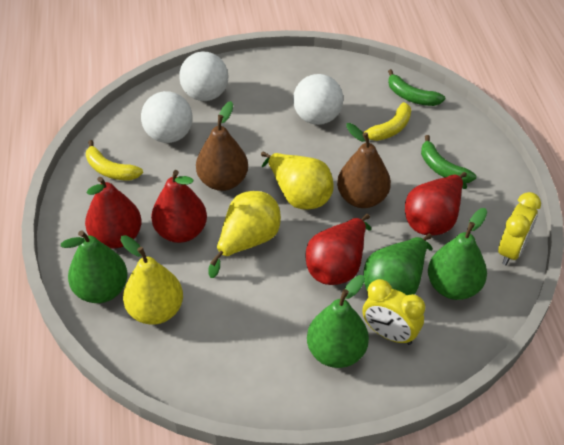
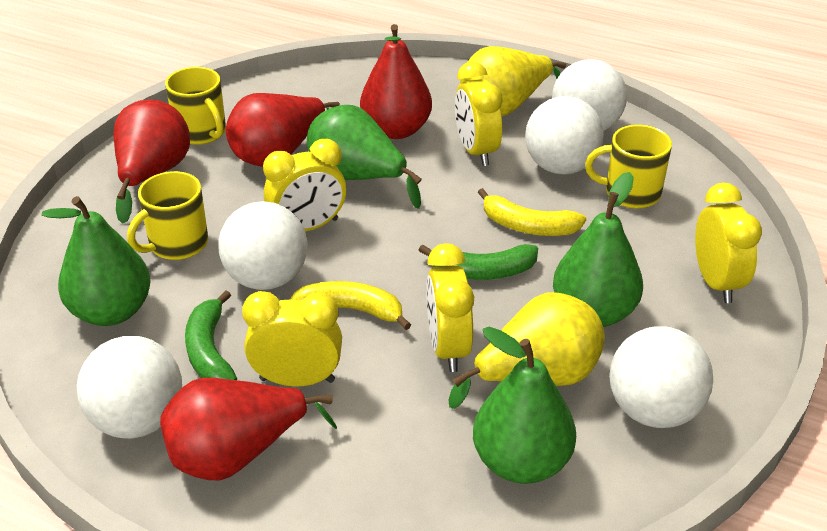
brown pear: 2 -> 0
white ball: 3 -> 5
yellow clock: 2 -> 5
yellow mug: 0 -> 3
yellow pear: 3 -> 2

